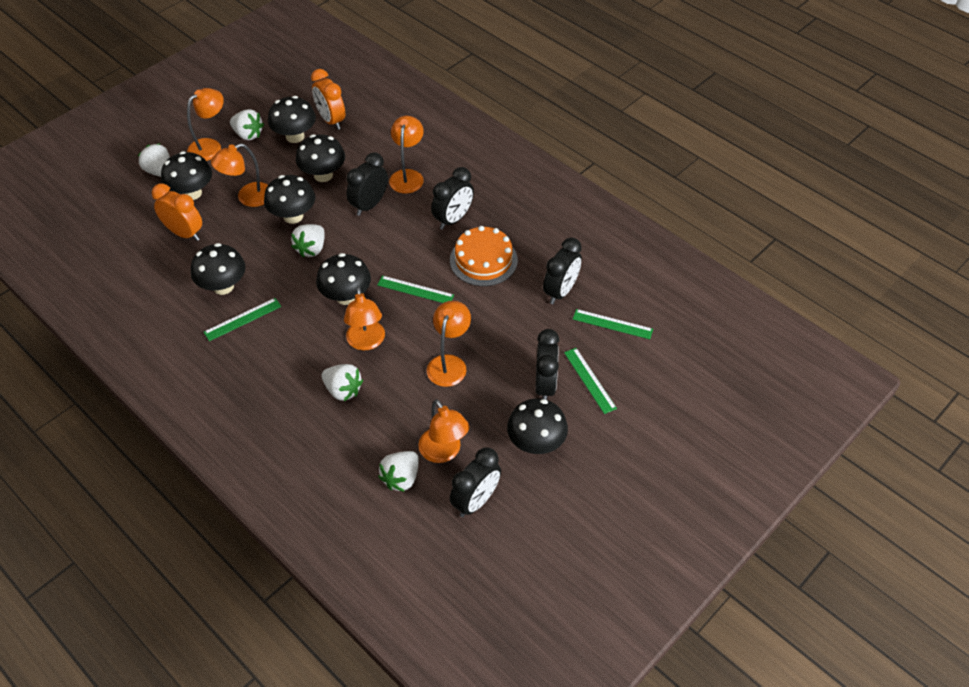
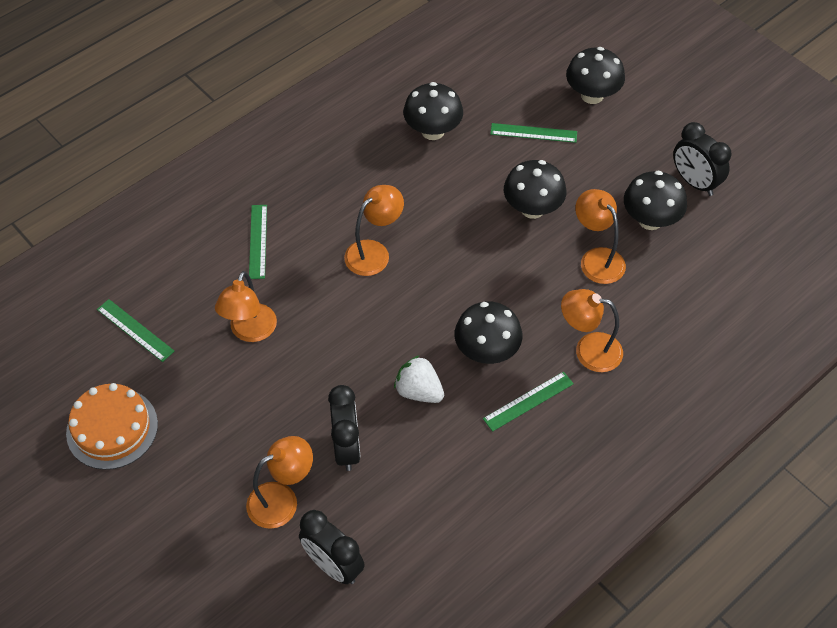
black clock: 5 -> 3
black mushroom: 7 -> 5
orange clock: 2 -> 0
orange lamp: 6 -> 5
white strawberry: 5 -> 1

